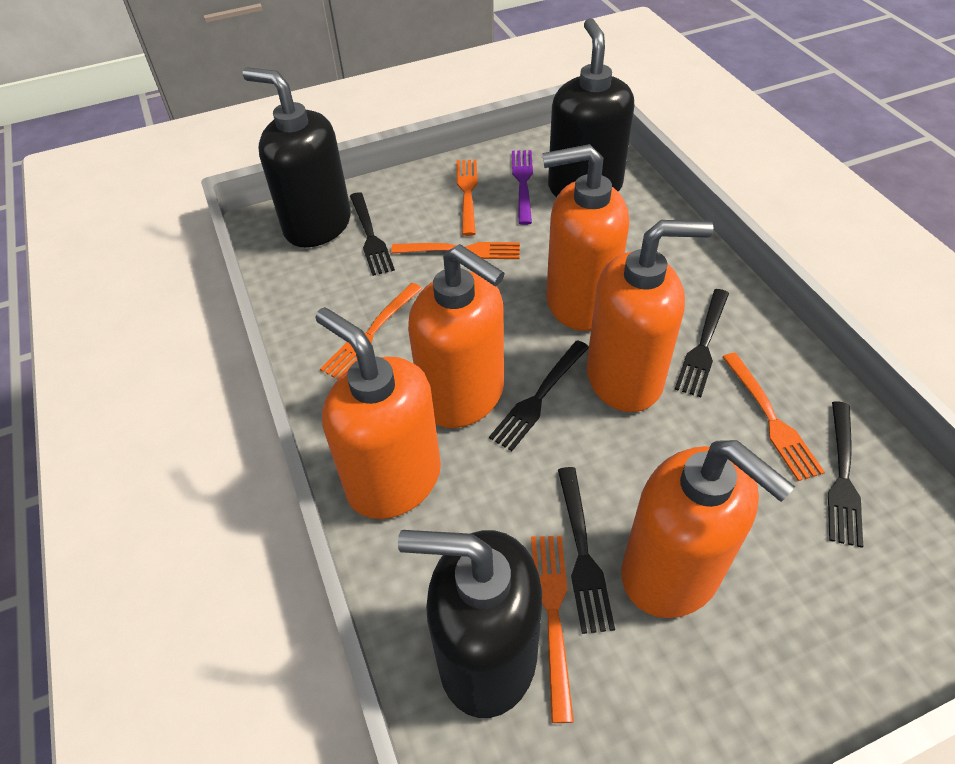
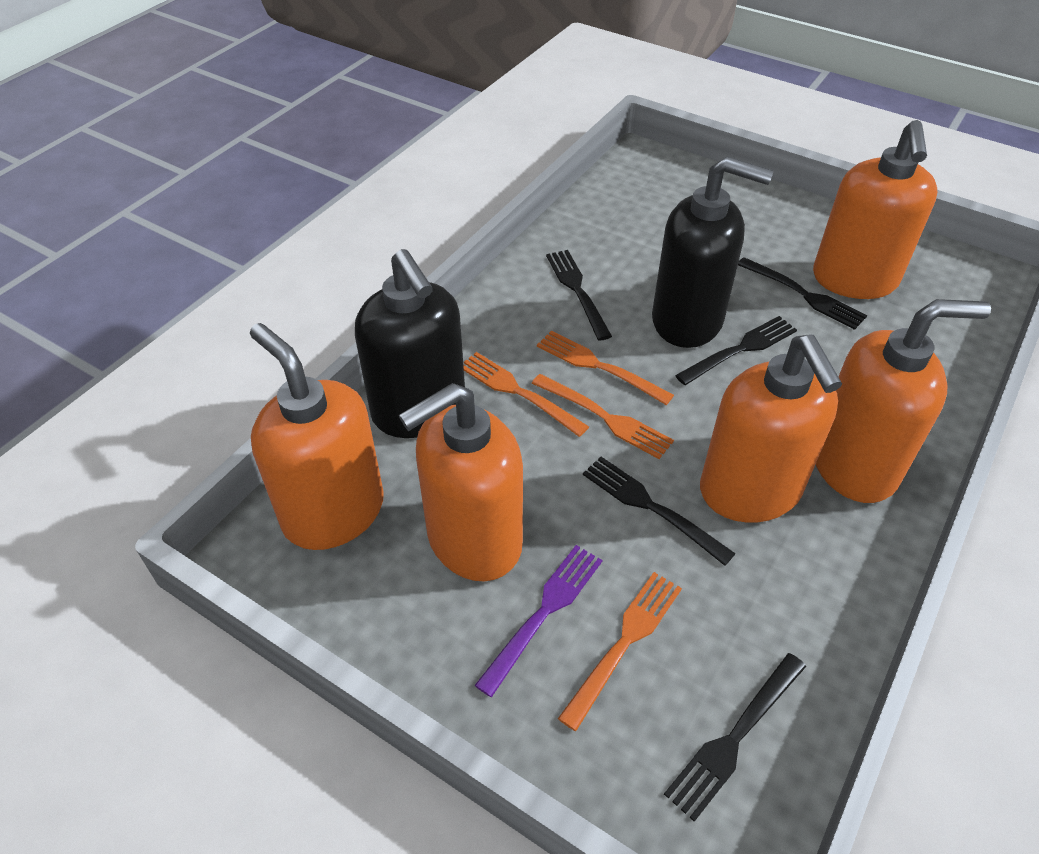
black soap dispenser: 3 -> 2
orange fork: 5 -> 4

